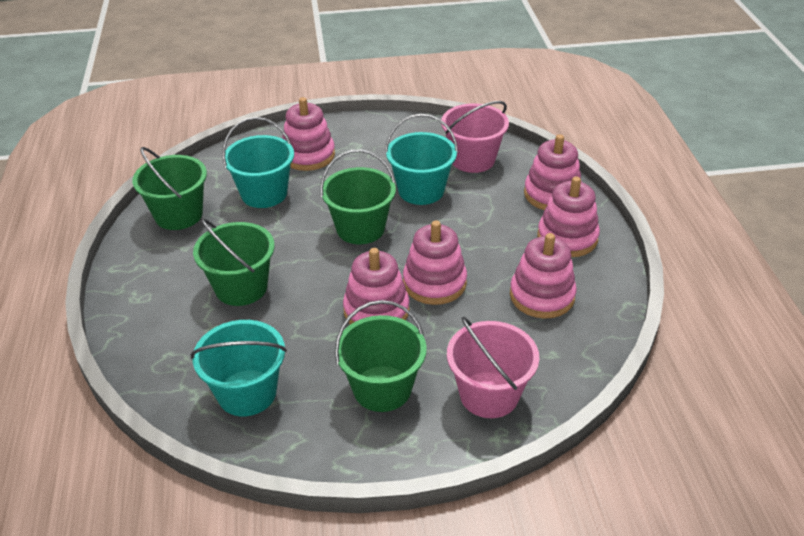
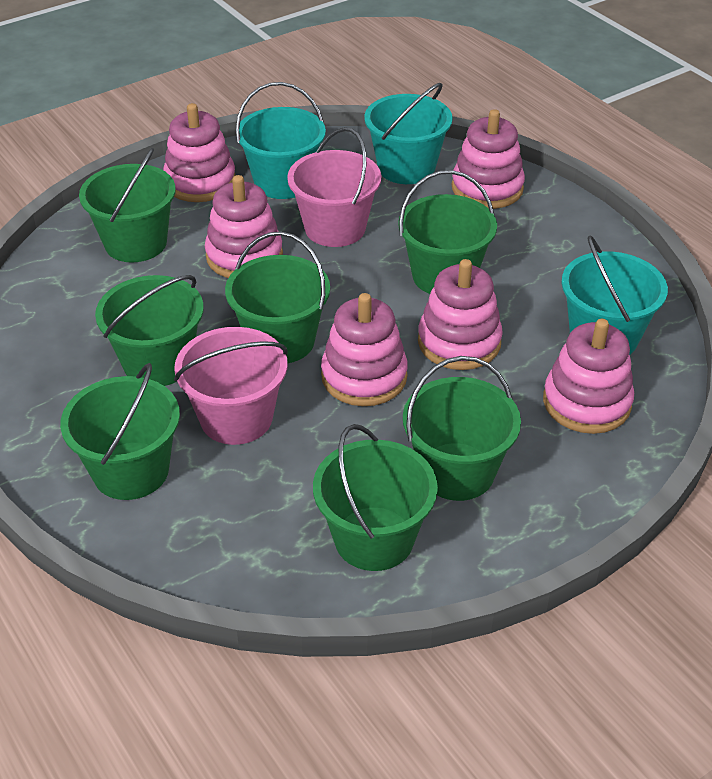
green bucket: 4 -> 7

